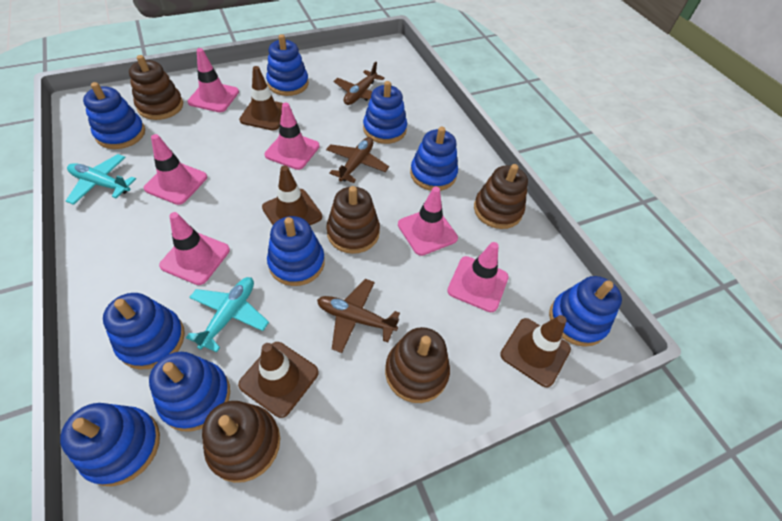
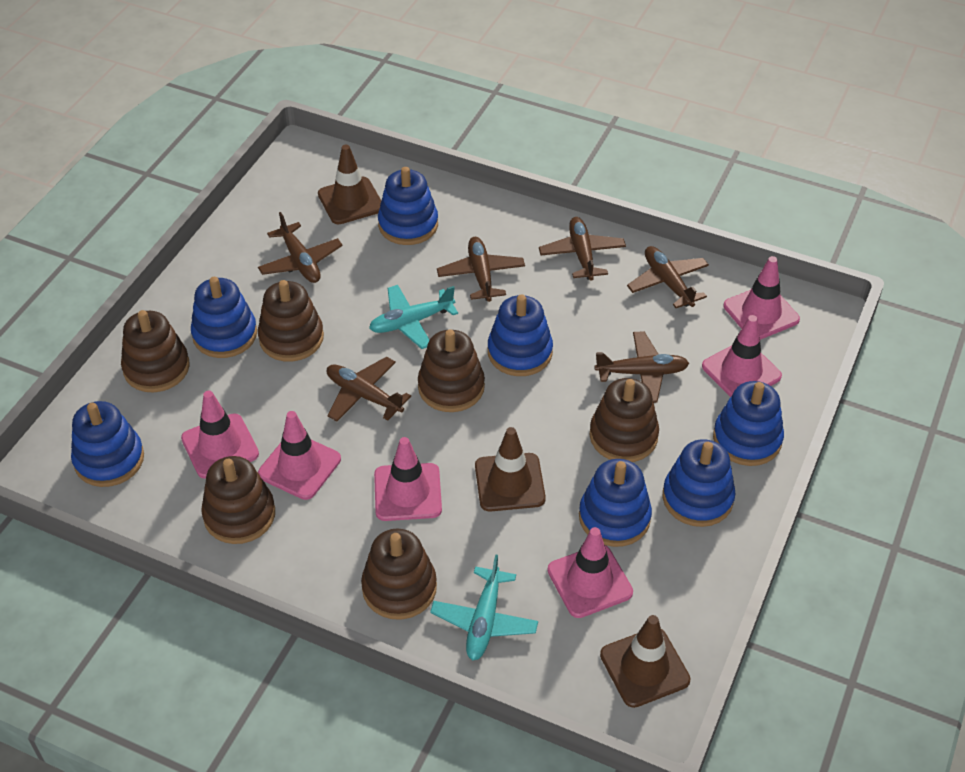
blue stacking toy: 9 -> 7
brown plane: 3 -> 6
brown stacking toy: 5 -> 6
brown traffic cone: 4 -> 3

